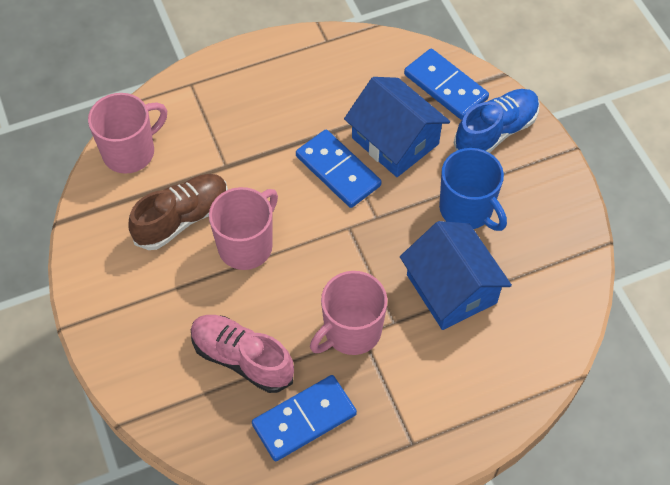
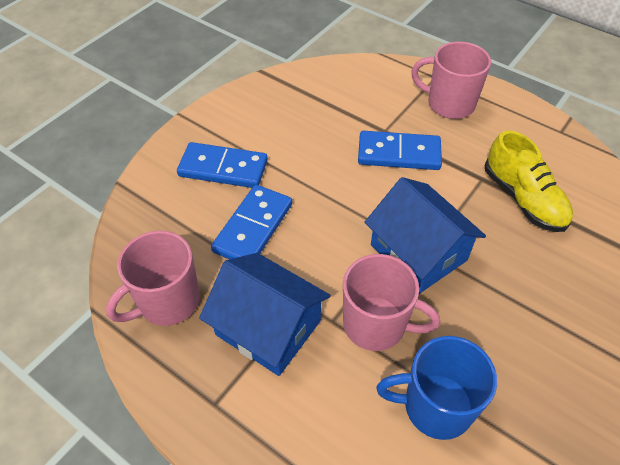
blue shoe: 1 -> 0
brown shoe: 1 -> 0
pink shoe: 1 -> 0
yellow shoe: 0 -> 1

